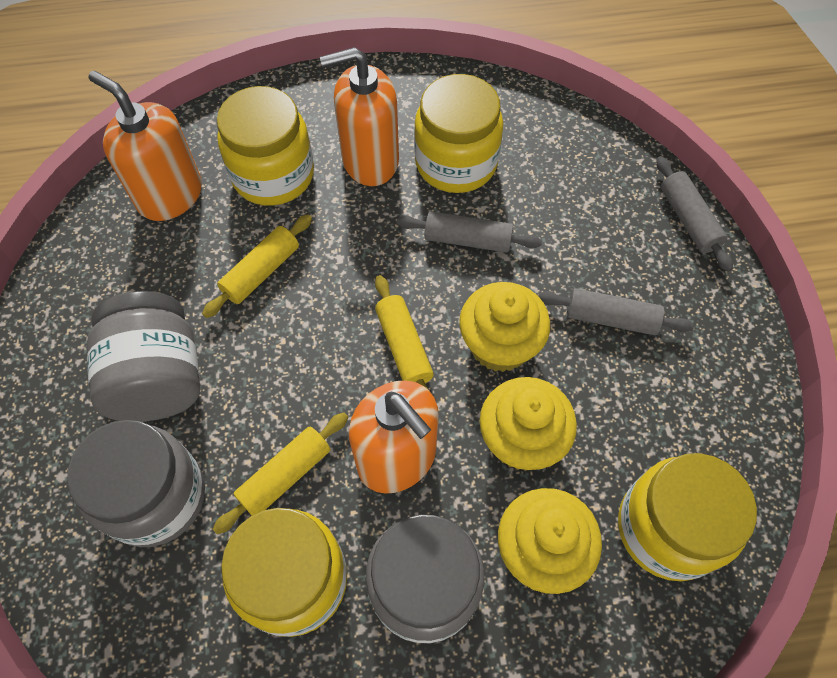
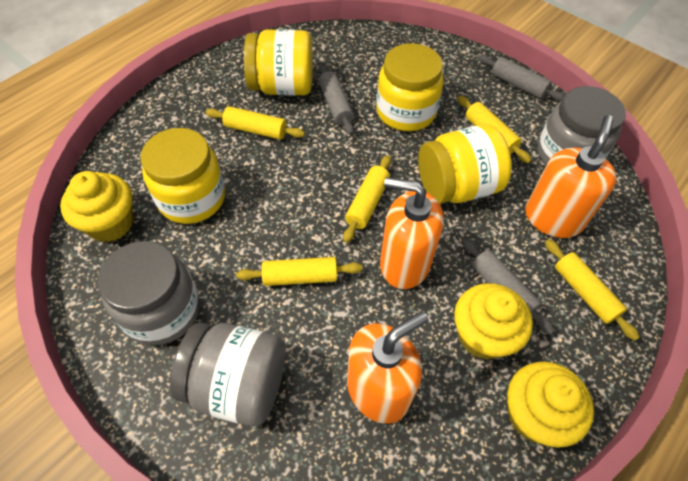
yellow rolling pin: 3 -> 5

